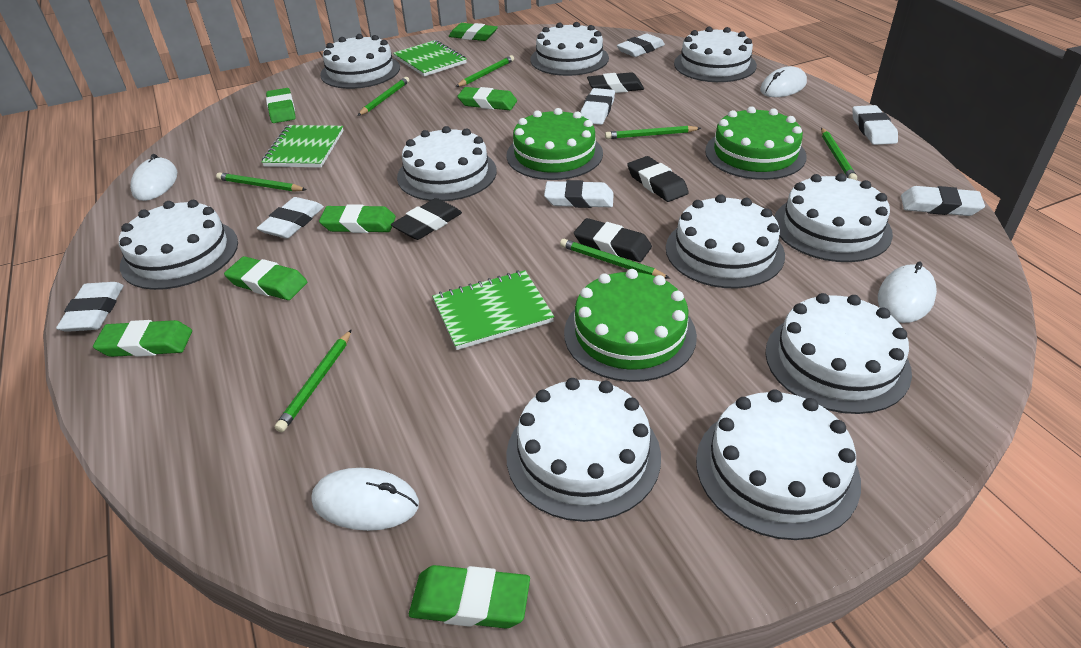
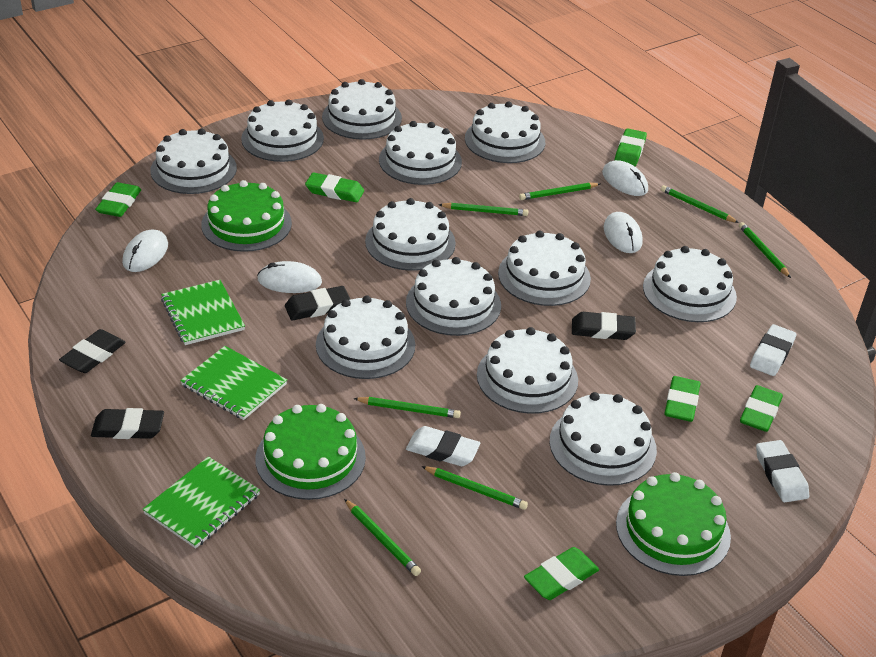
green eraser: 7 -> 6
white cake: 10 -> 12
white eraser: 7 -> 3

